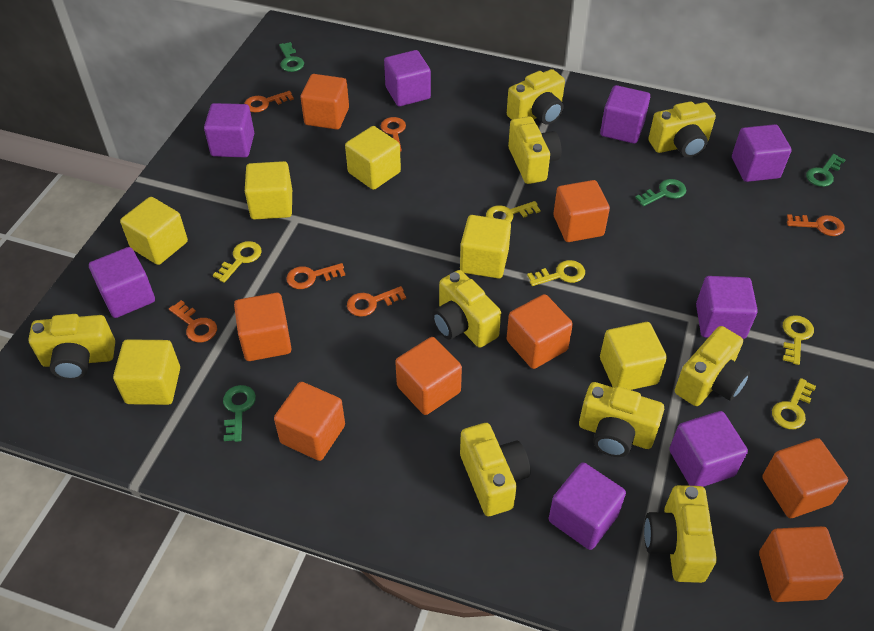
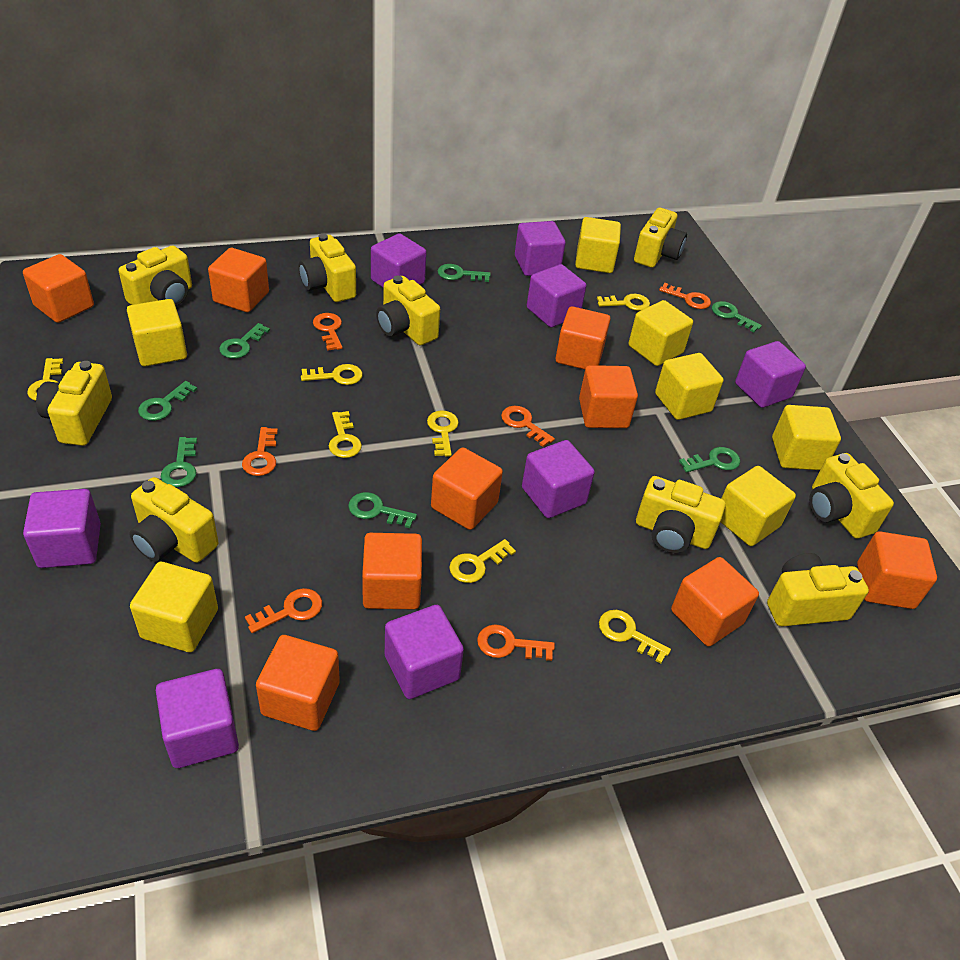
green key: 4 -> 7
orange cube: 8 -> 9
yellow cube: 6 -> 7
yellow key: 5 -> 7

